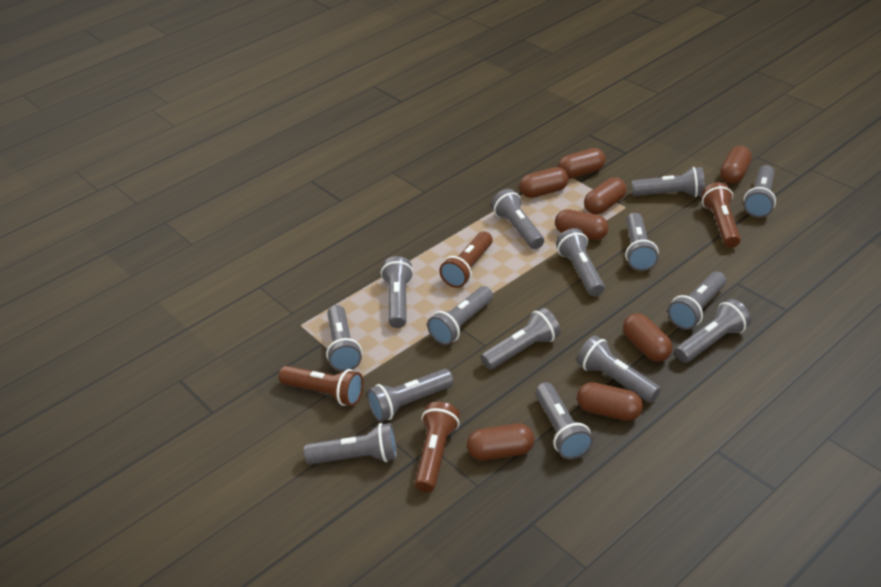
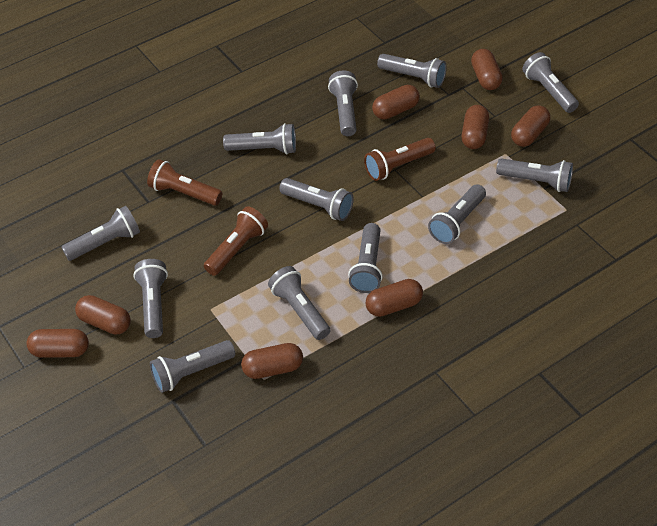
brown flashlight: 4 -> 3
grey flashlight: 15 -> 12

